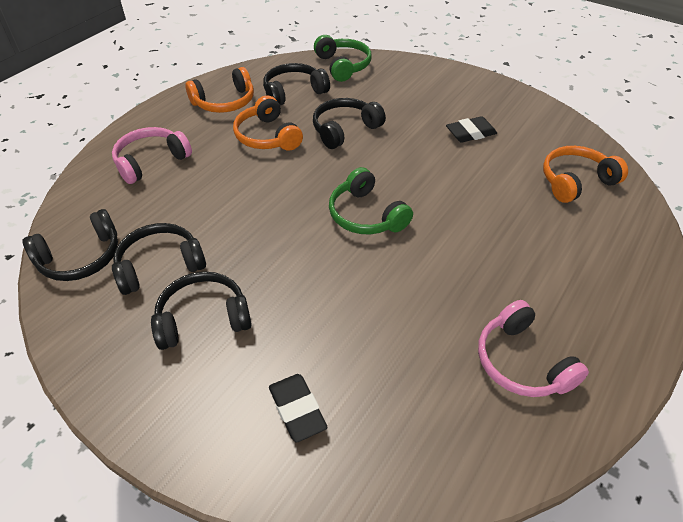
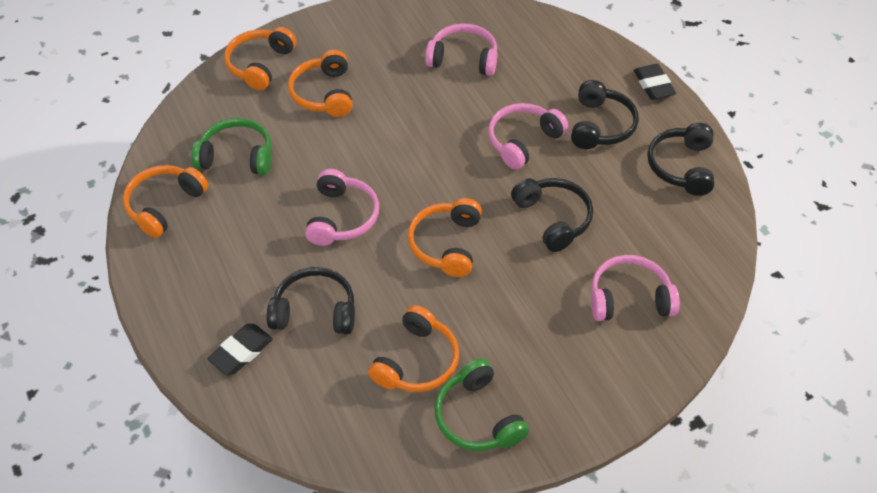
black headphones: 5 -> 4
orange headphones: 3 -> 5
pink headphones: 2 -> 4

